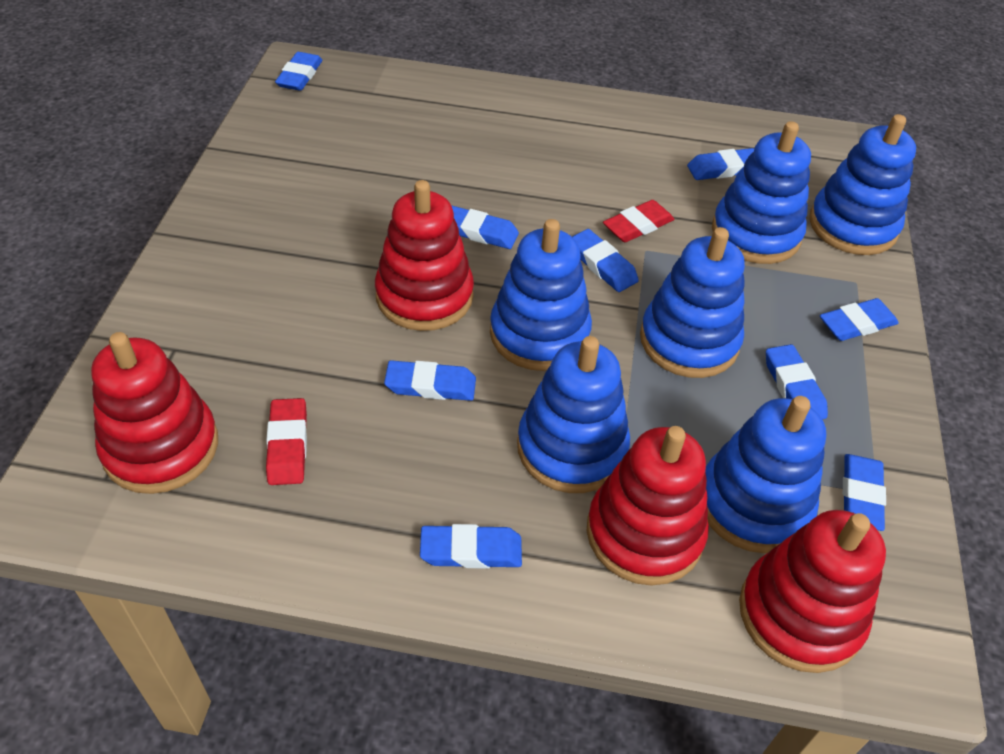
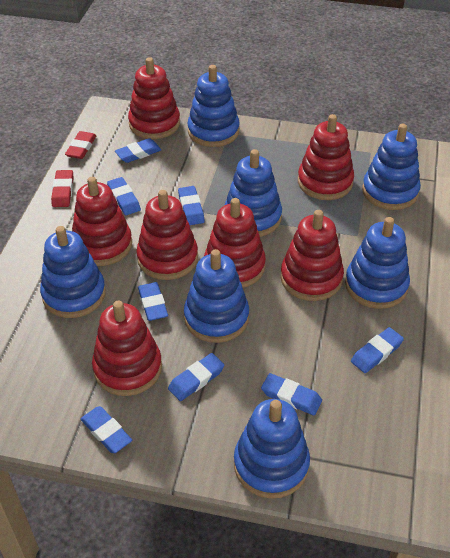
blue eraser: 9 -> 8
blue stacking toy: 6 -> 7
red stacking toy: 4 -> 7

